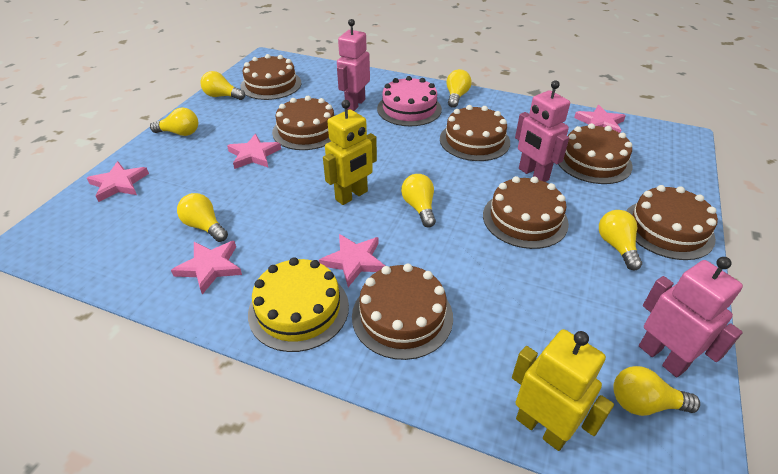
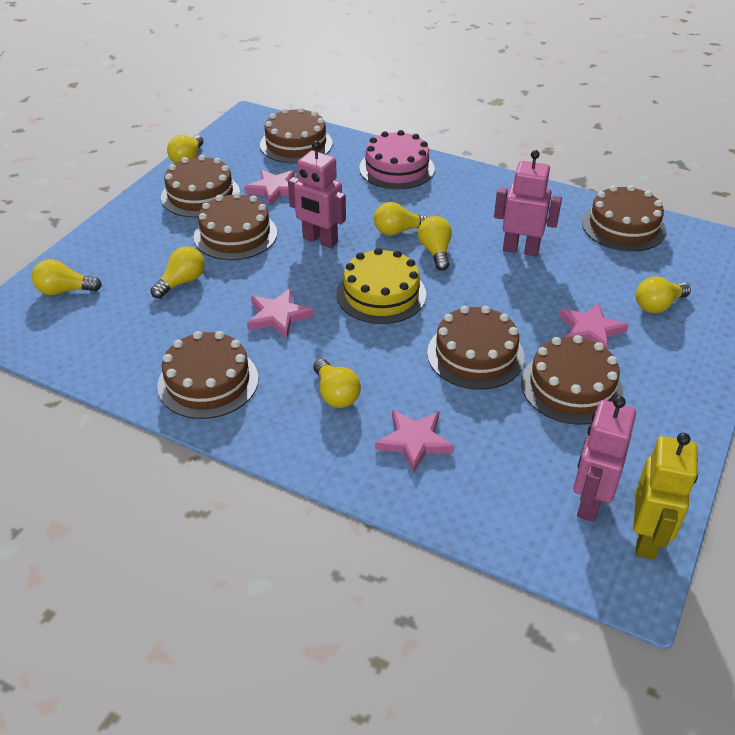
pink star: 5 -> 4
yellow robot: 2 -> 1

